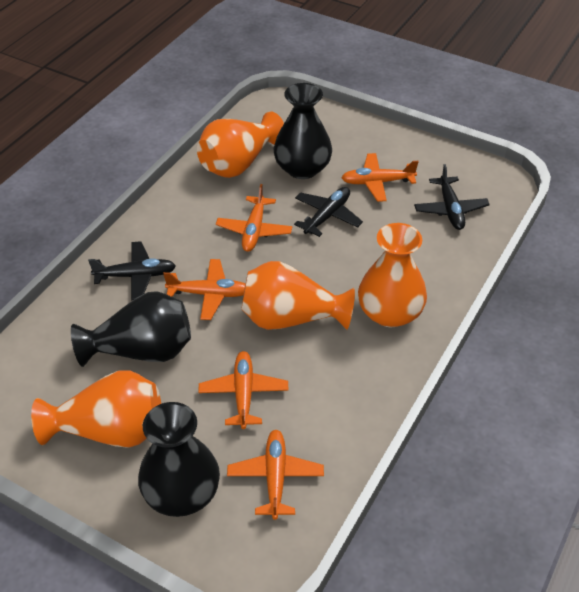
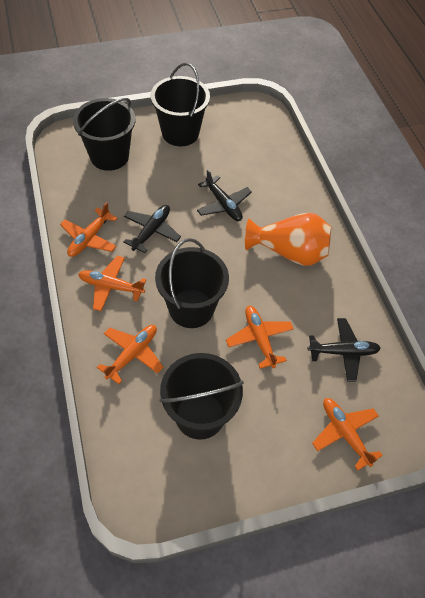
black bucket: 0 -> 4
black vase: 3 -> 0
orange vase: 4 -> 1

